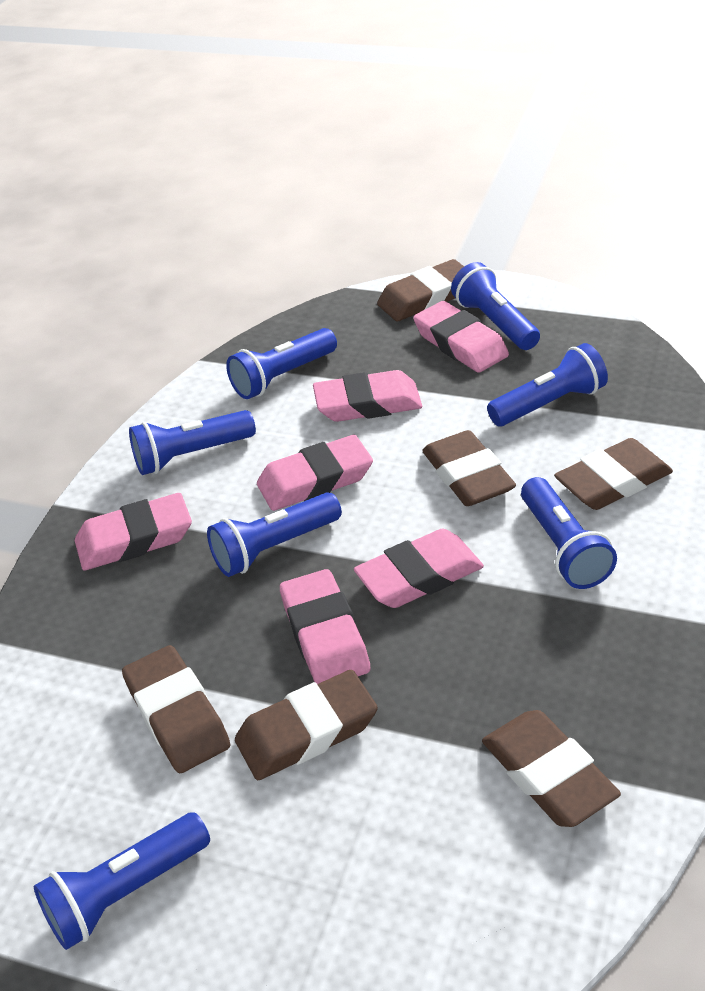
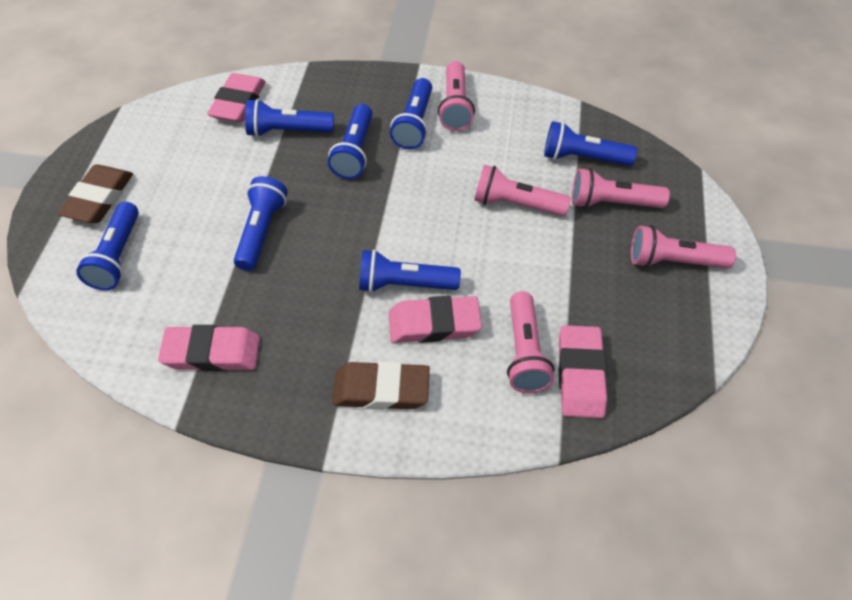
brown eraser: 6 -> 2
pink eraser: 6 -> 4
pink flashlight: 0 -> 5

